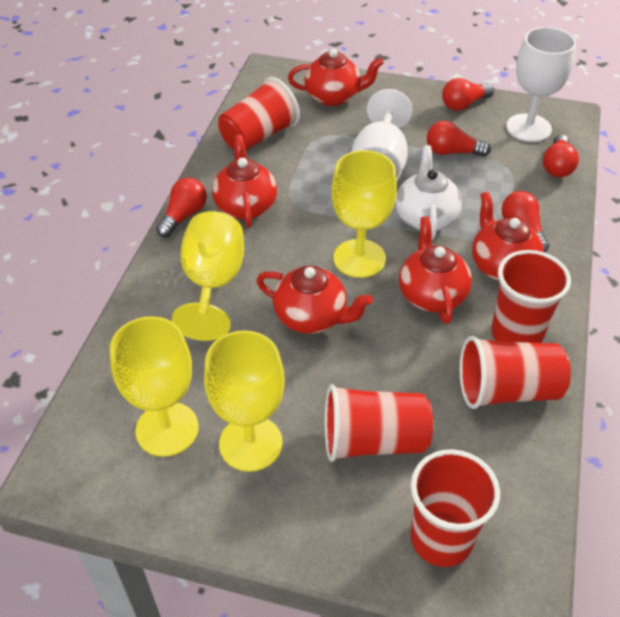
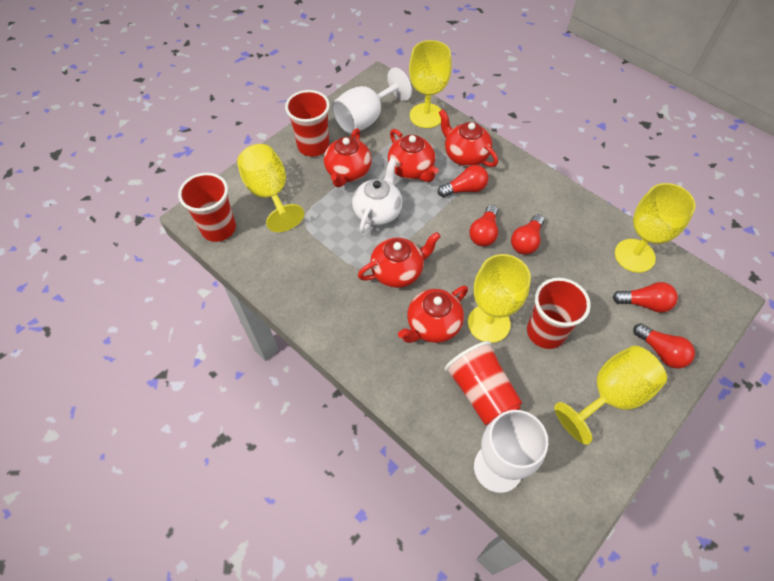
red cup: 5 -> 4
yellow goblet: 4 -> 5

